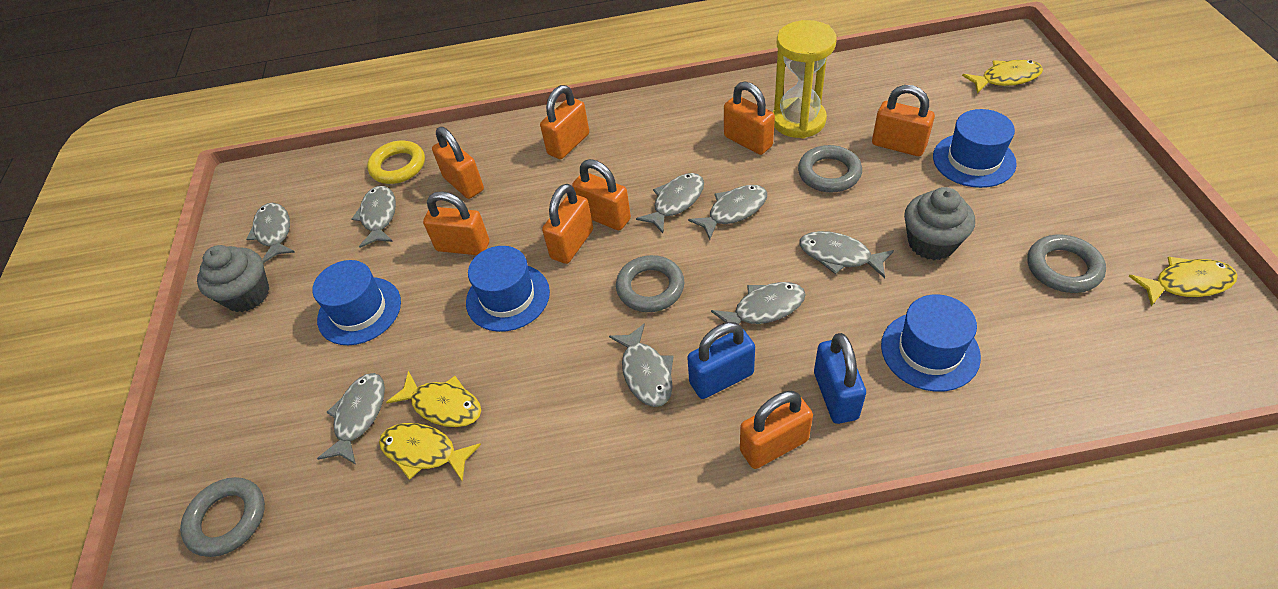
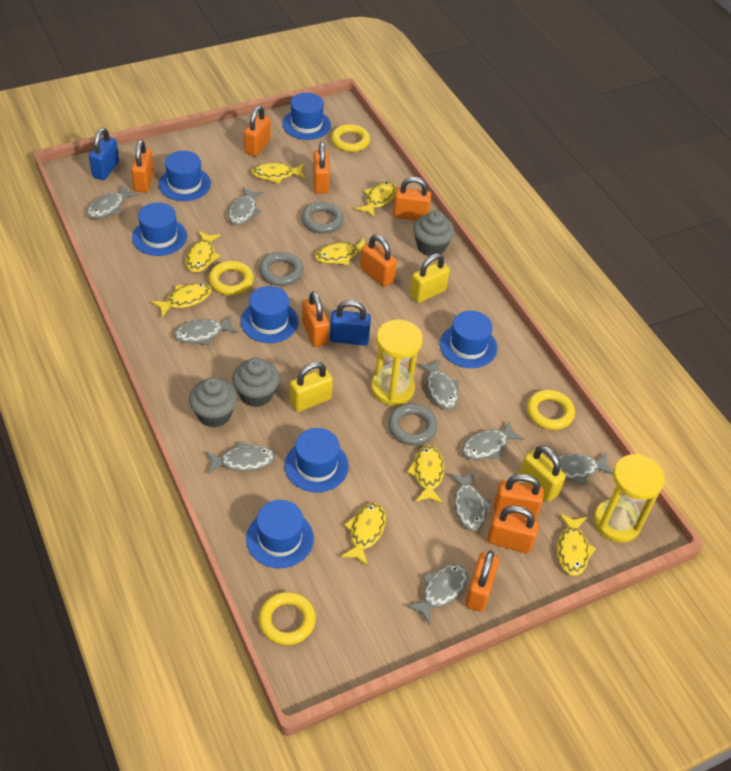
blue hat: 4 -> 7
grey cupcake: 2 -> 3
grey fish: 8 -> 9
grey ring: 4 -> 3
orange padlock: 8 -> 9
yellow fish: 4 -> 8
yellow hourglass: 1 -> 2
yellow padlock: 0 -> 3
yellow ring: 1 -> 4

